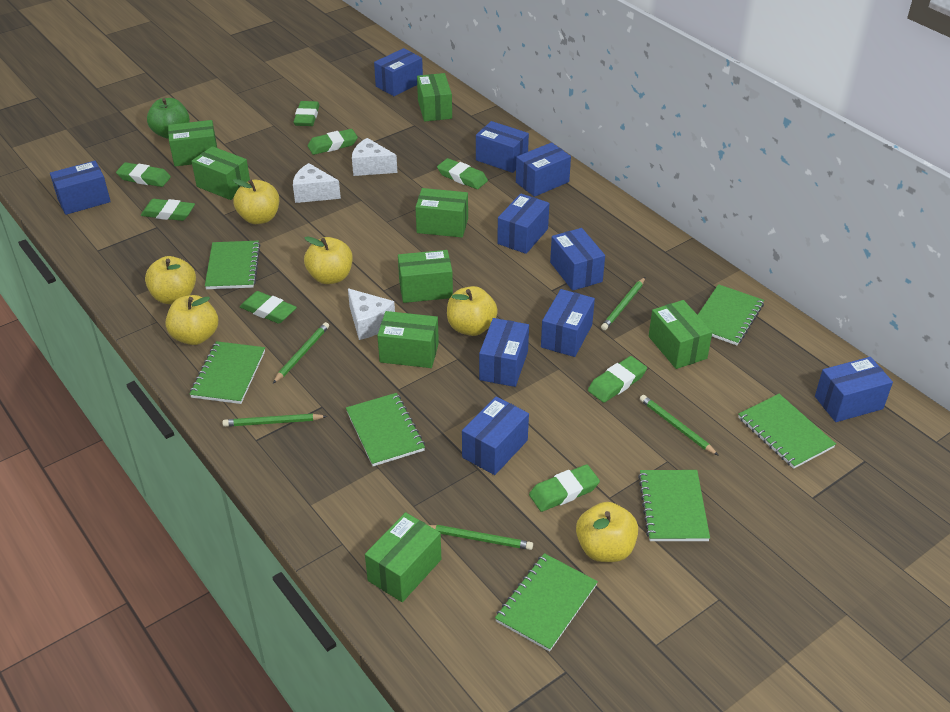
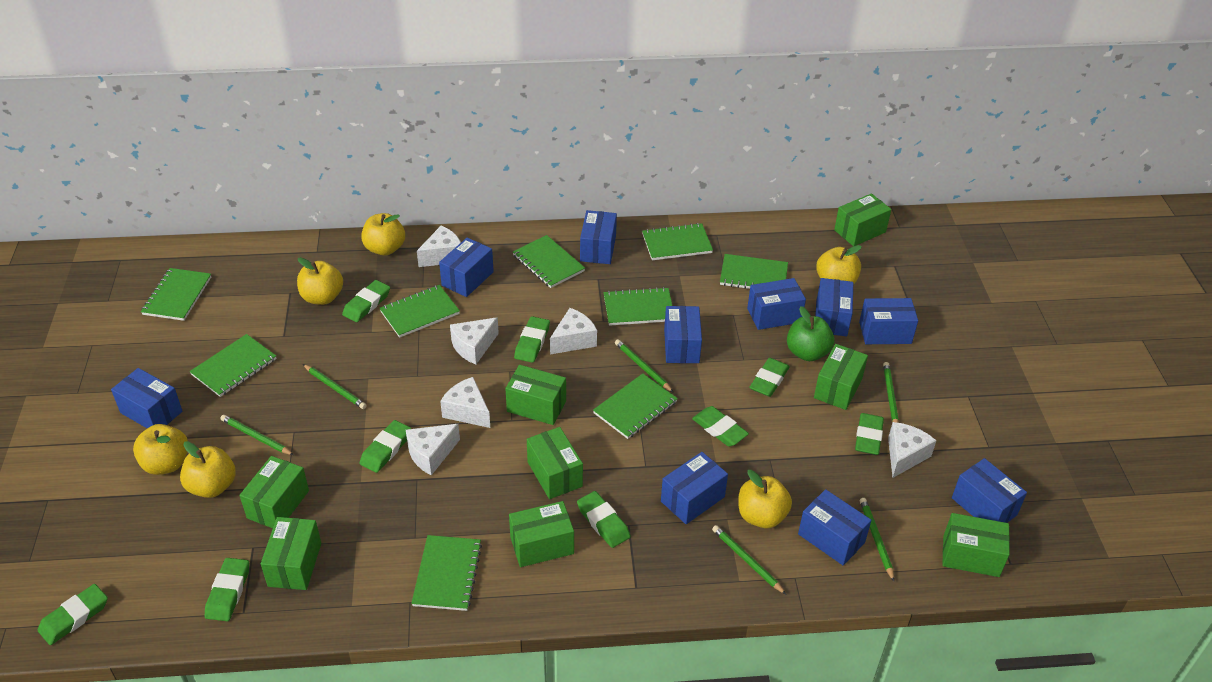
green eraser: 8 -> 9
green notebook: 7 -> 9
green pencil: 5 -> 6
white cheese: 3 -> 6

